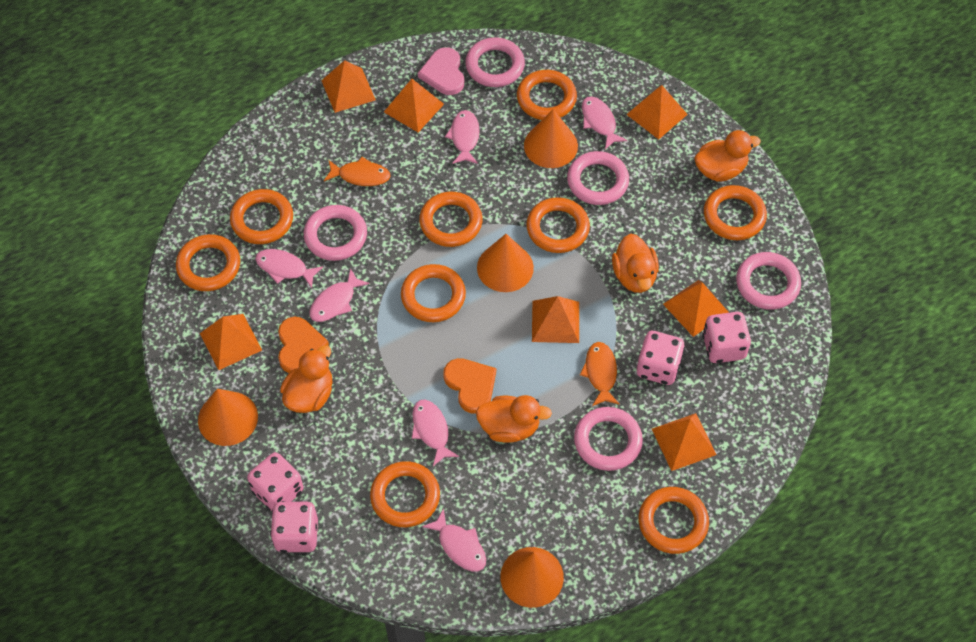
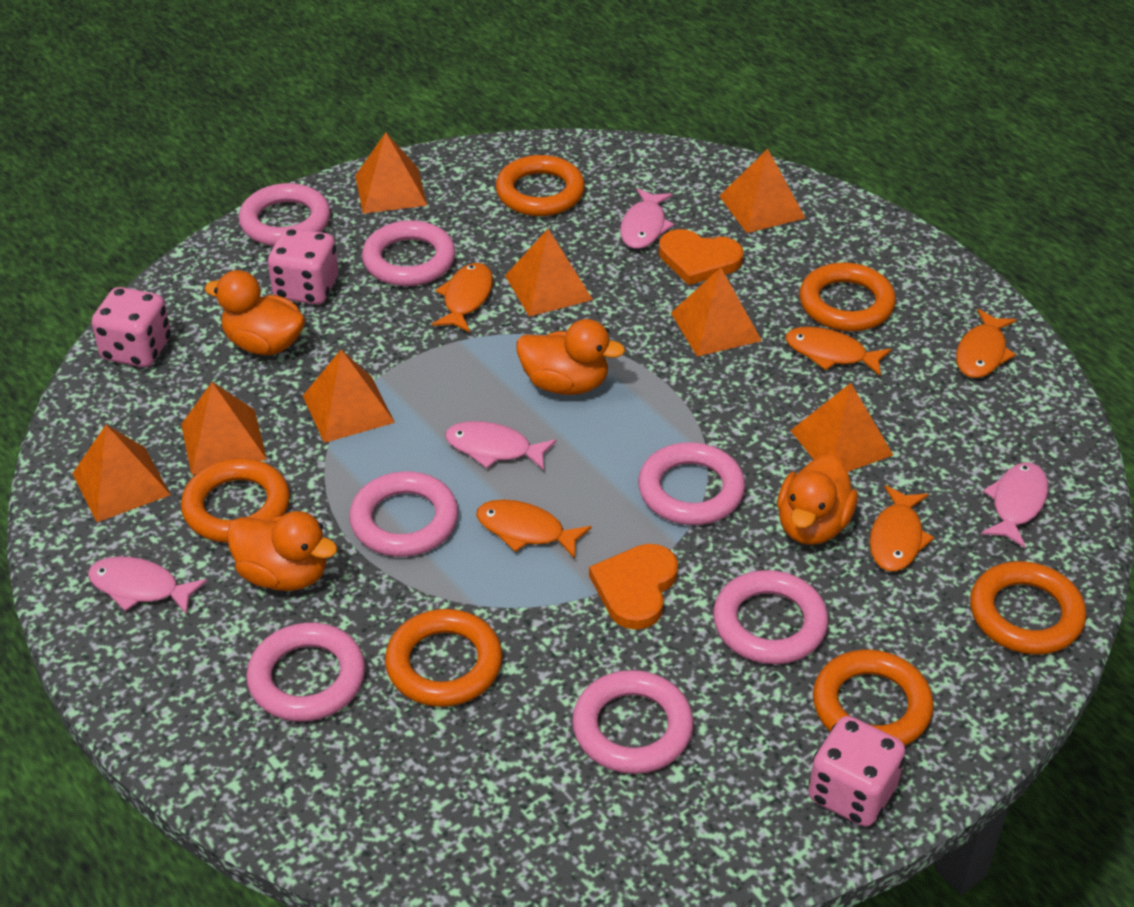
orange cone: 4 -> 0
orange fish: 2 -> 5
orange pyramid: 7 -> 8
orange ring: 9 -> 6
pink dice: 4 -> 3
pink fish: 6 -> 4
pink heart: 1 -> 0
pink ring: 5 -> 7

